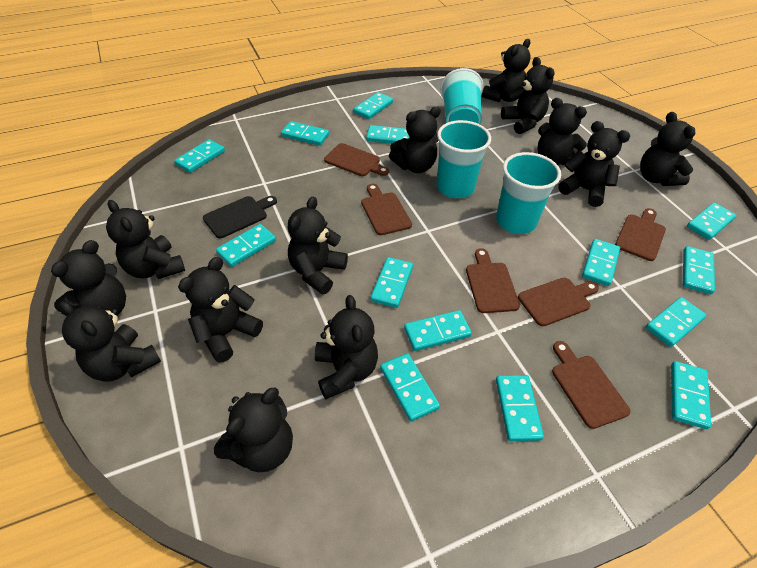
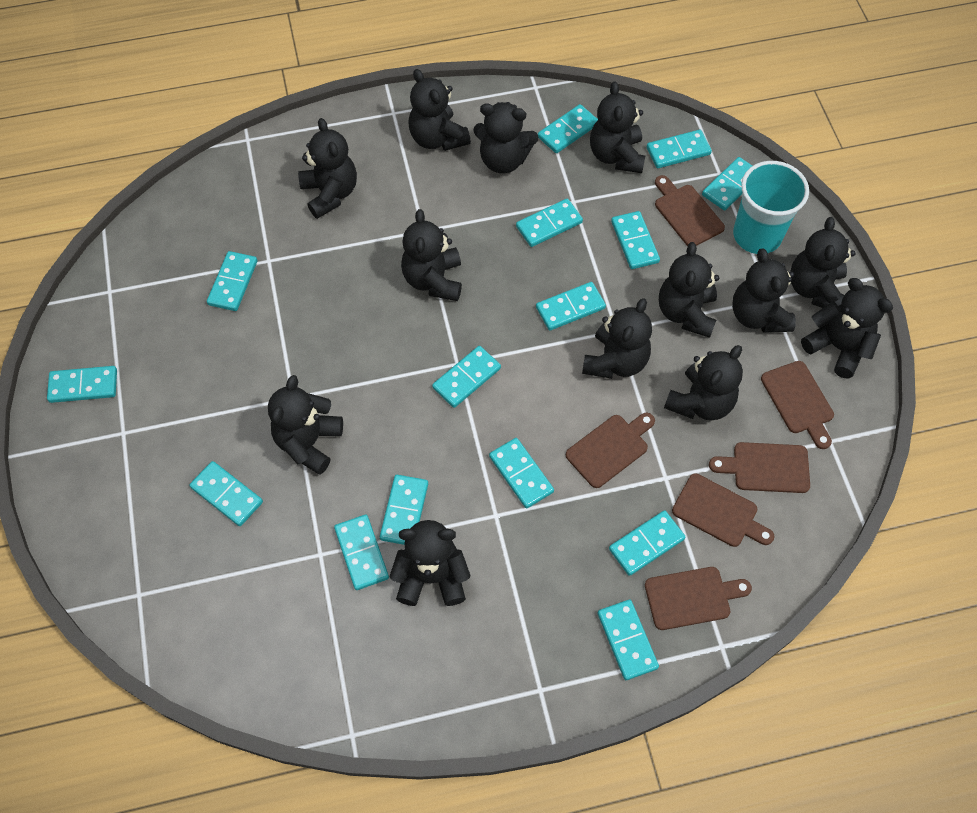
black cutting board: 1 -> 0
turquoise cup: 3 -> 1
turquoise domino: 14 -> 15

